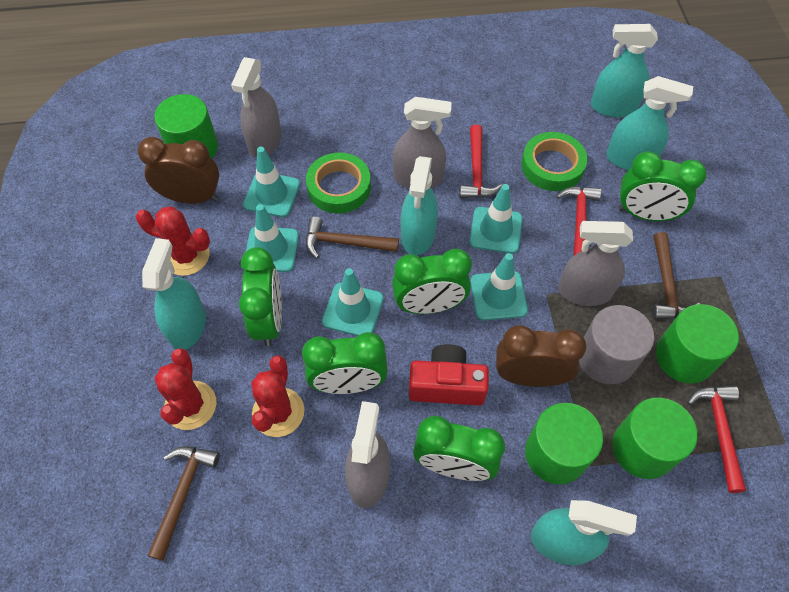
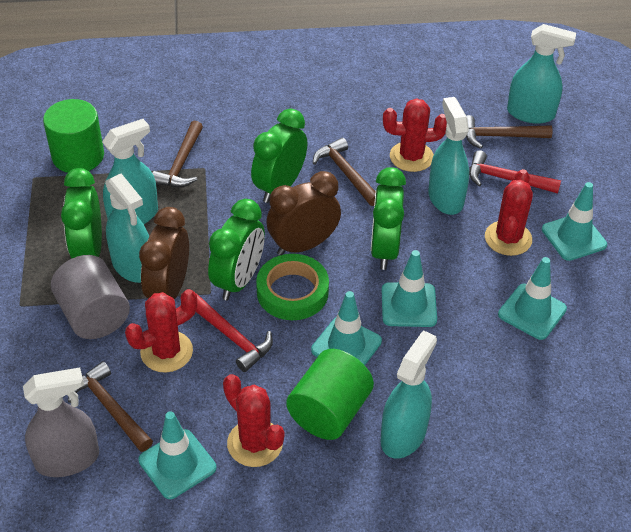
brown hammer: 3 -> 4
green clock: 5 -> 4
green cylinder: 4 -> 2
green tape: 2 -> 1
grey spray bottle: 4 -> 1
red cactus: 3 -> 4
red camera: 1 -> 0
red hammer: 3 -> 2

